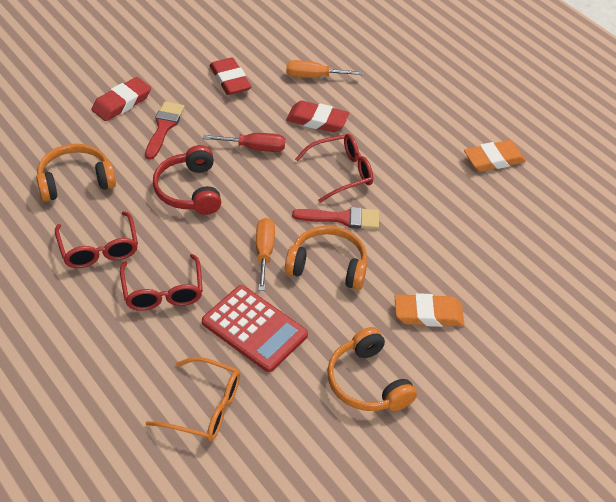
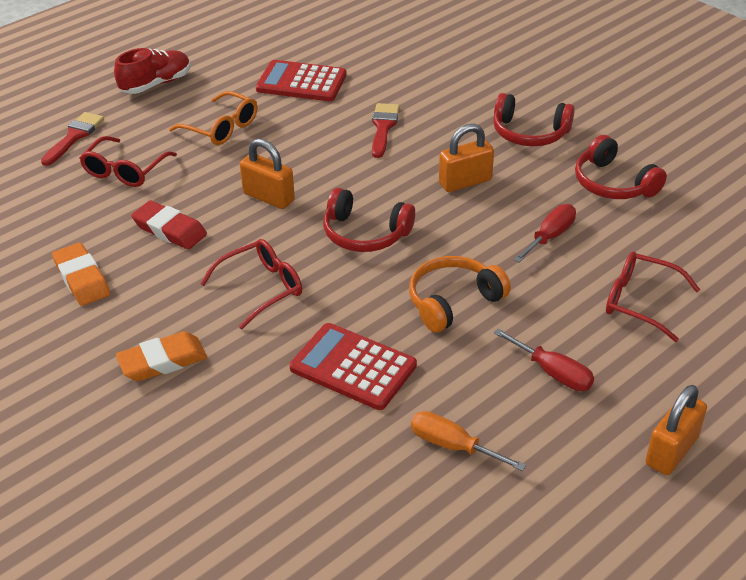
orange headphones: 3 -> 1
orange padlock: 0 -> 3
orange screwdriver: 2 -> 1
red calculator: 1 -> 2
red eraser: 3 -> 1
red headphones: 1 -> 3
red screwdriver: 1 -> 2
red shoe: 0 -> 1

